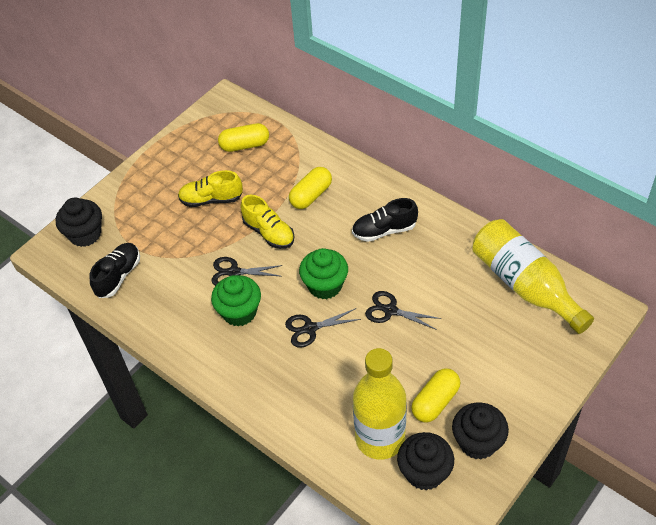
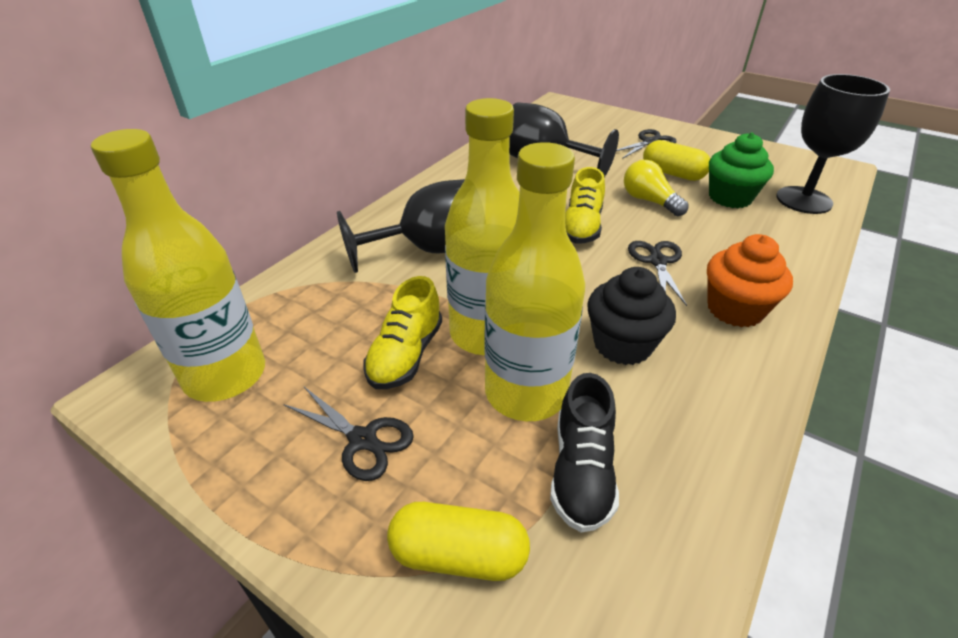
black cupcake: 3 -> 1
black goblet: 0 -> 3
black shoe: 2 -> 1
green cupcake: 2 -> 1
orange cupcake: 0 -> 1
yellow bottle: 2 -> 3
yellow capsule: 3 -> 2
yellow light bulb: 0 -> 1

